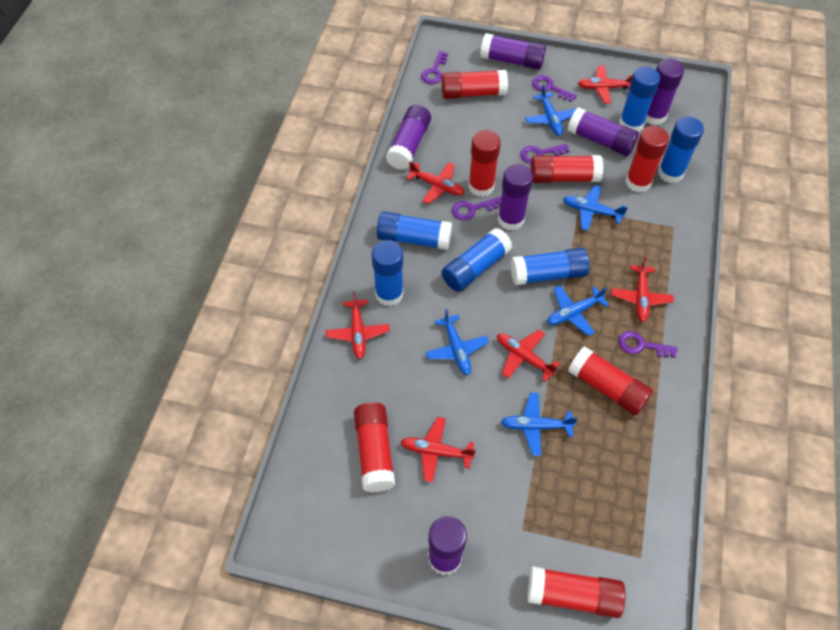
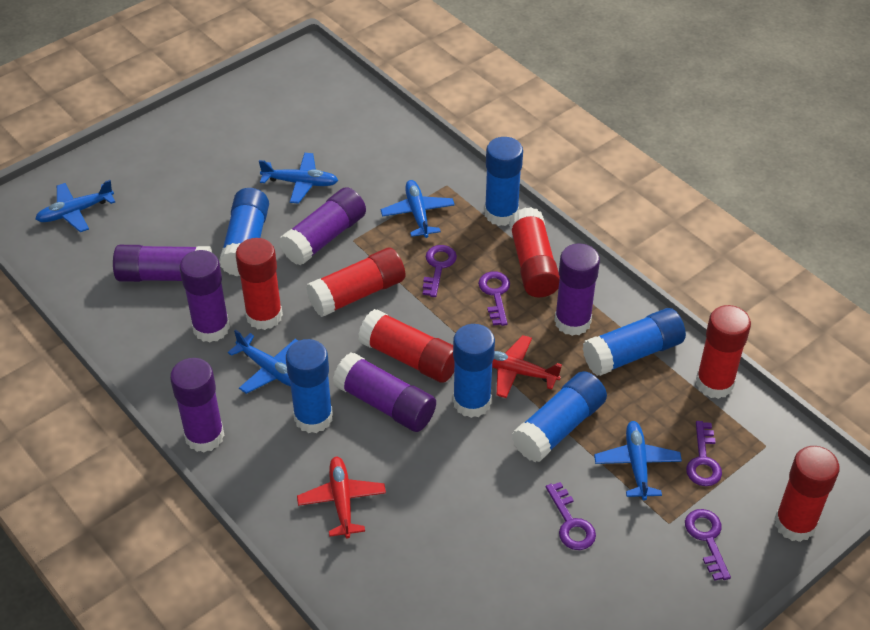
red glue stick: 7 -> 6
red plane: 6 -> 2

